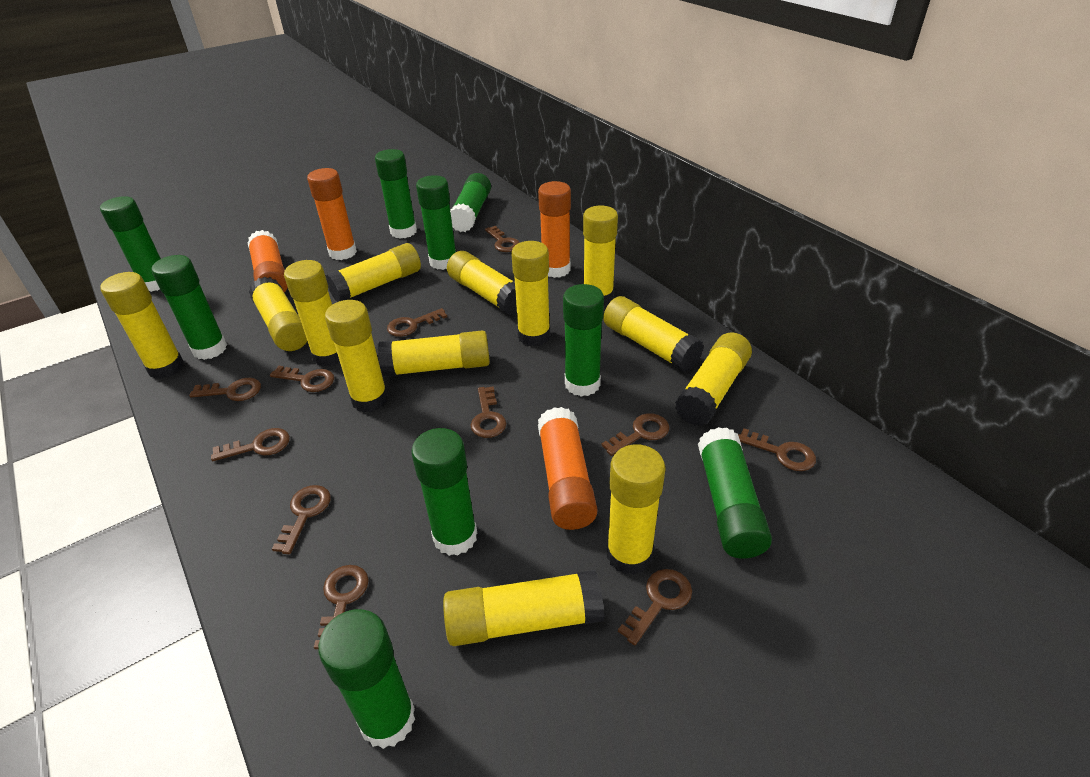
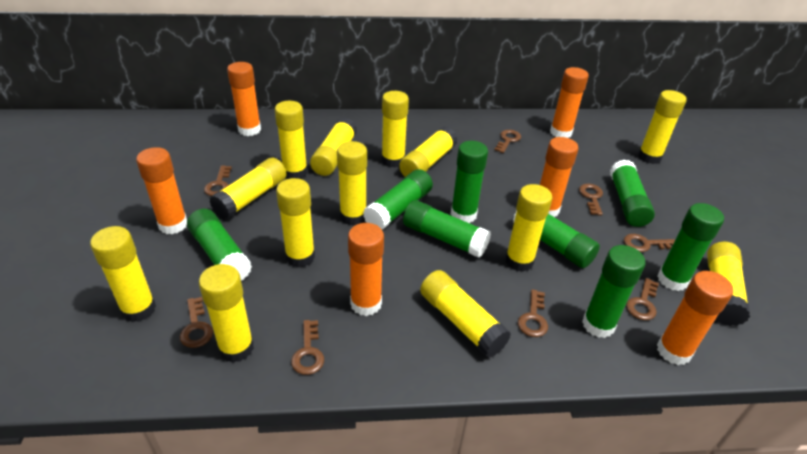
brown key: 11 -> 8
green glue stick: 9 -> 8
orange glue stick: 4 -> 6

